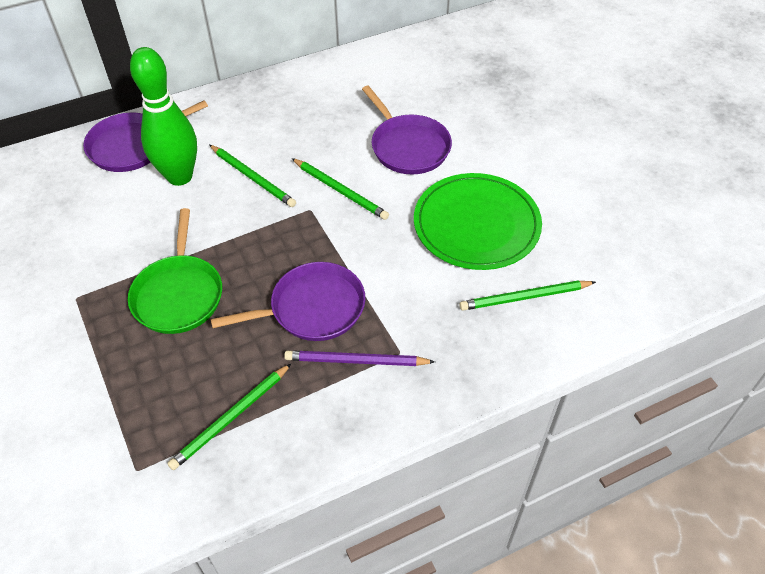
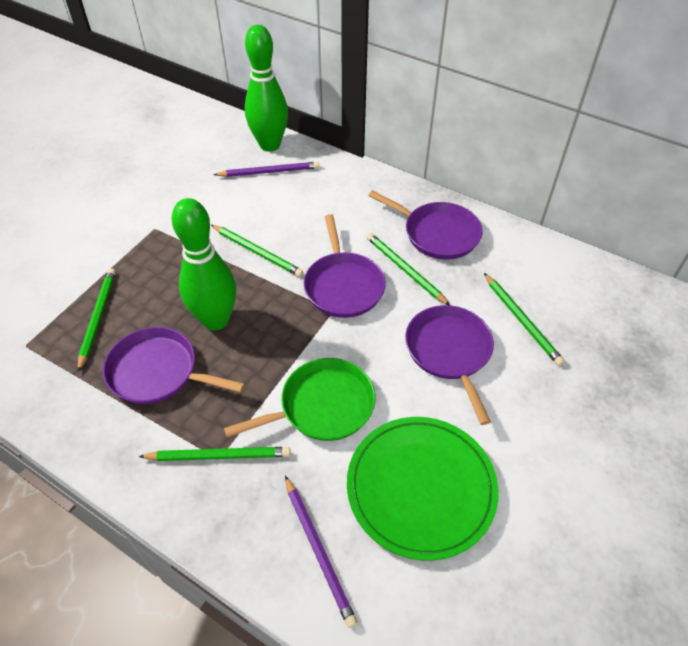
green bowling pin: 1 -> 2
green pencil: 4 -> 5
purple pan: 3 -> 4
purple pencil: 1 -> 2

